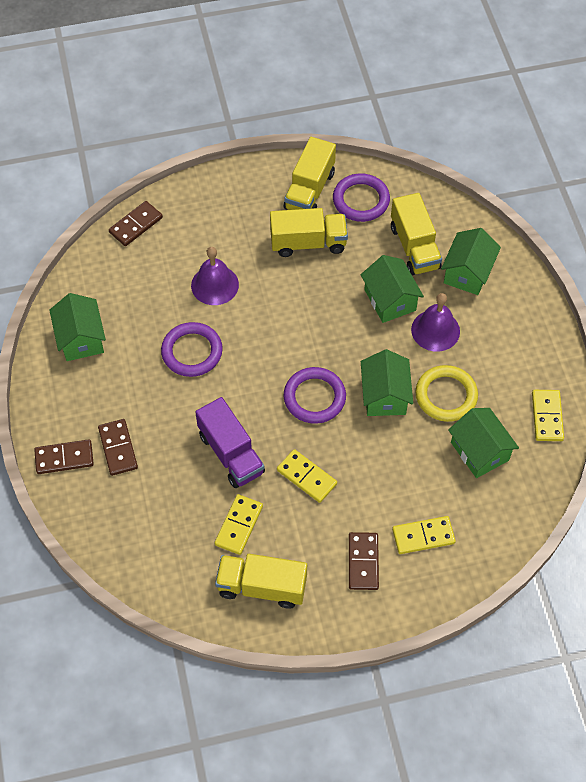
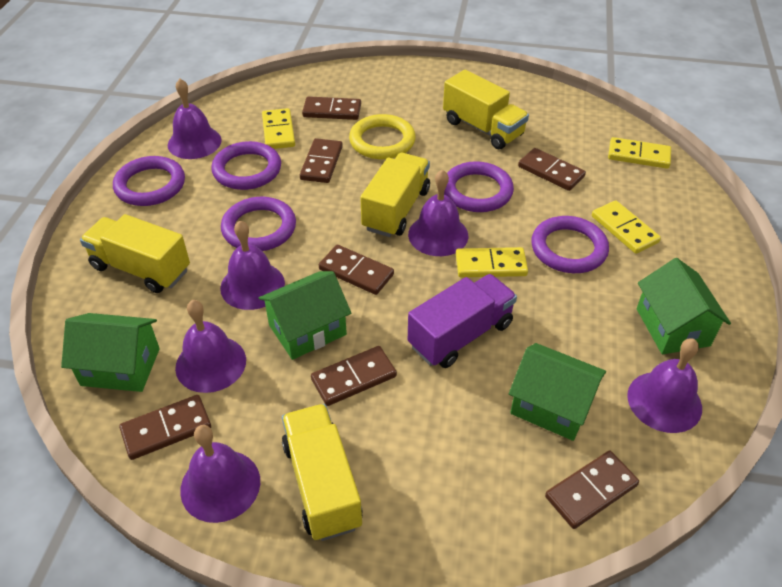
brown domino: 4 -> 7
green house: 5 -> 4
purple bell: 2 -> 6
purple ring: 3 -> 5

